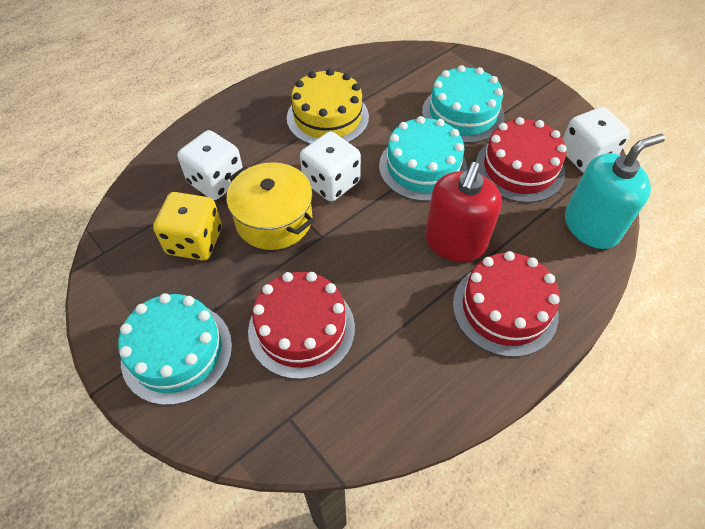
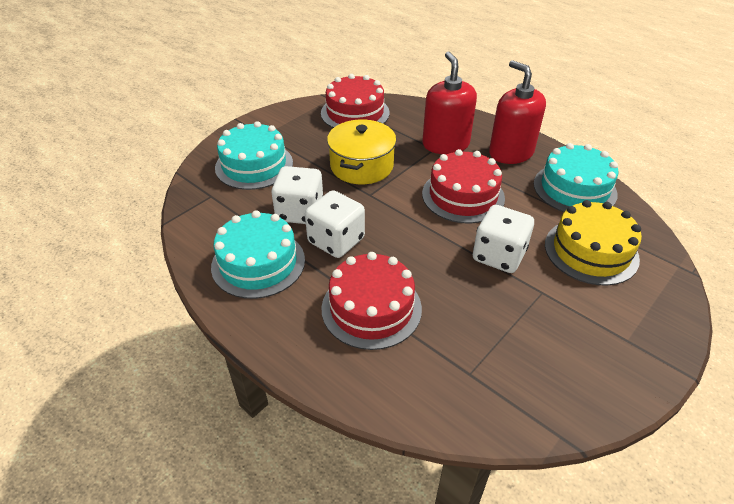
red soap dispenser: 1 -> 2
turquoise soap dispenser: 1 -> 0
yellow dice: 1 -> 0

